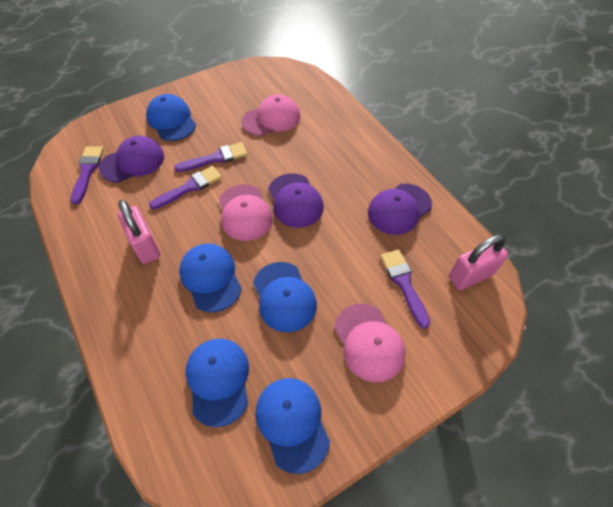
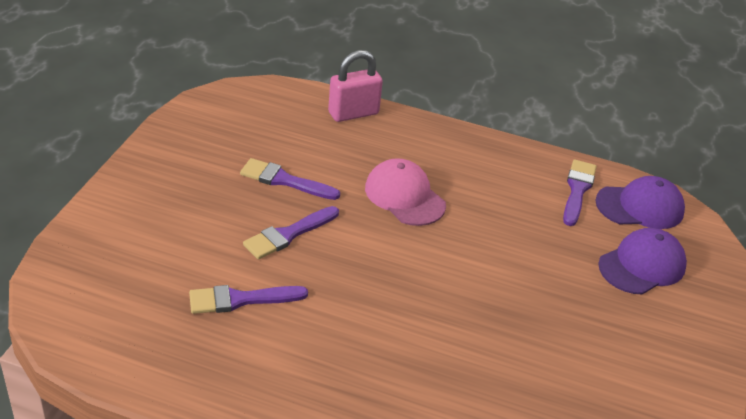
blue cap: 5 -> 0
pink cap: 3 -> 1
pink padlock: 2 -> 1
purple cap: 3 -> 2

